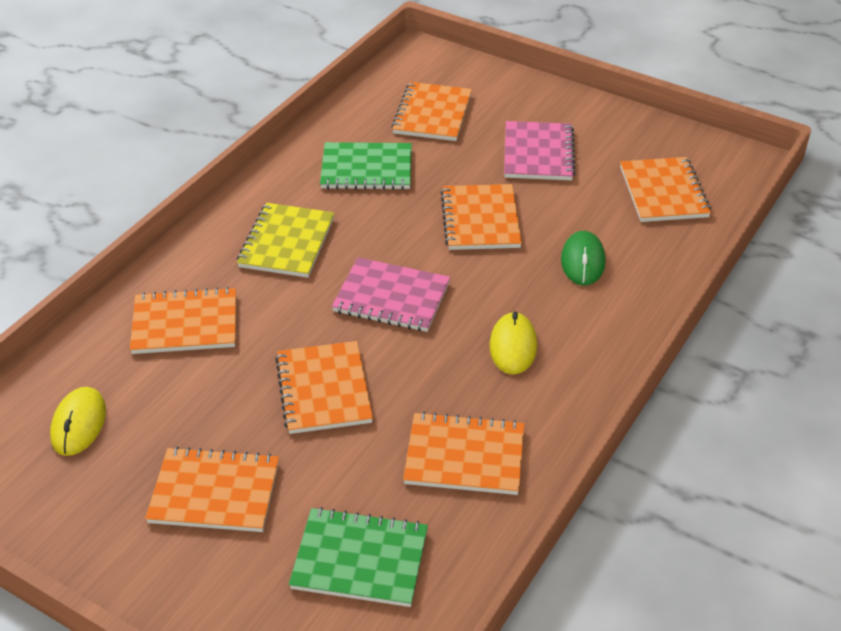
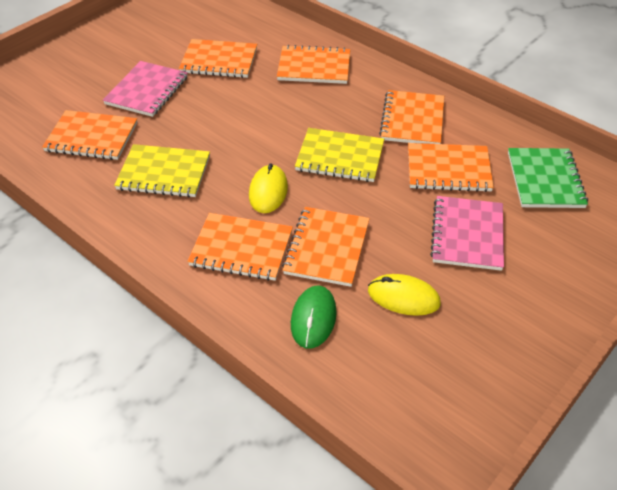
green notebook: 2 -> 1
yellow notebook: 1 -> 2

